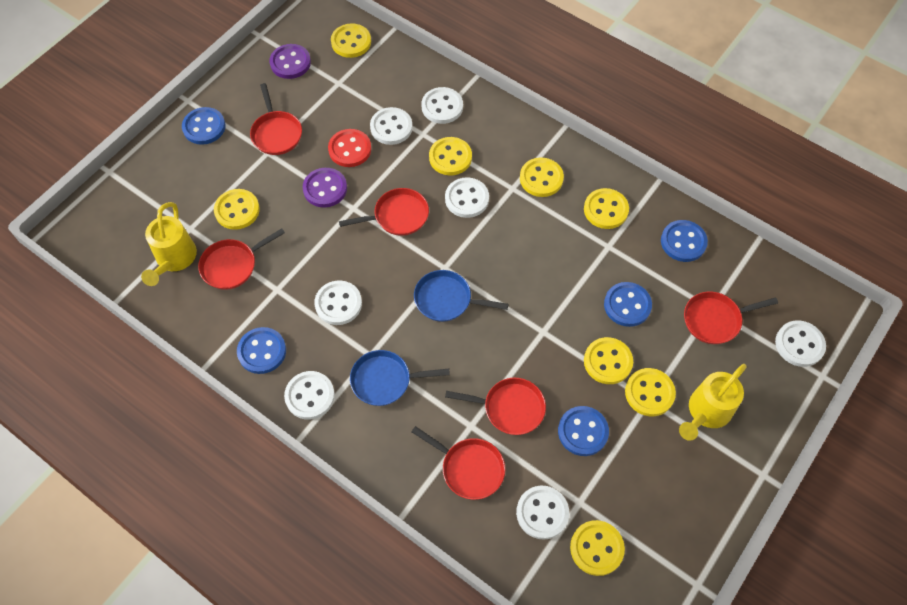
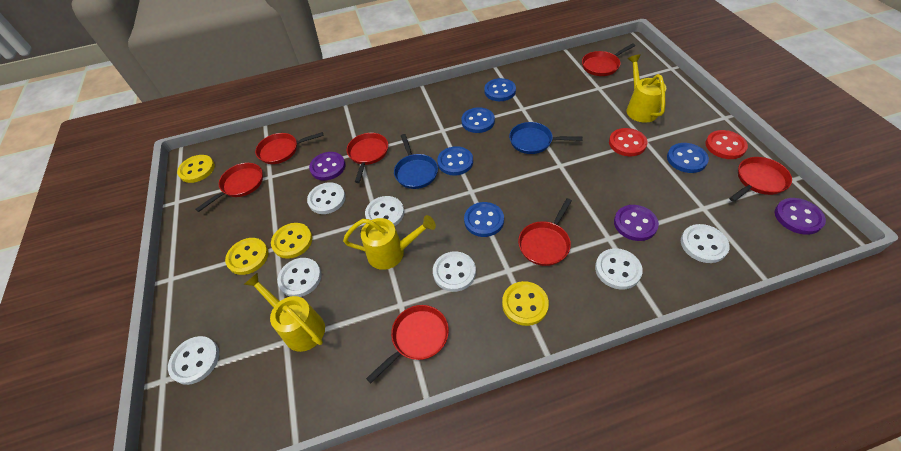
purple button: 2 -> 3
red button: 1 -> 2
red pan: 6 -> 7
yellow button: 8 -> 4
yellow watering can: 2 -> 3

